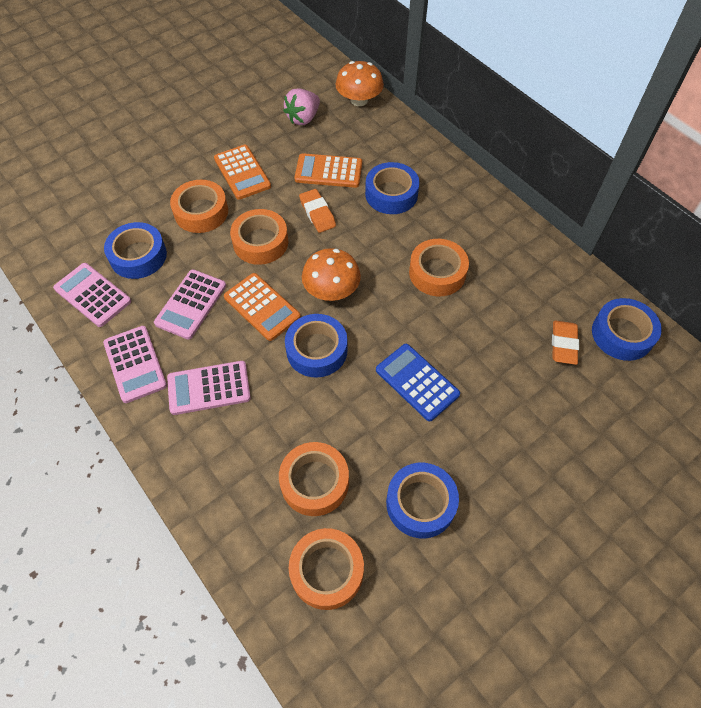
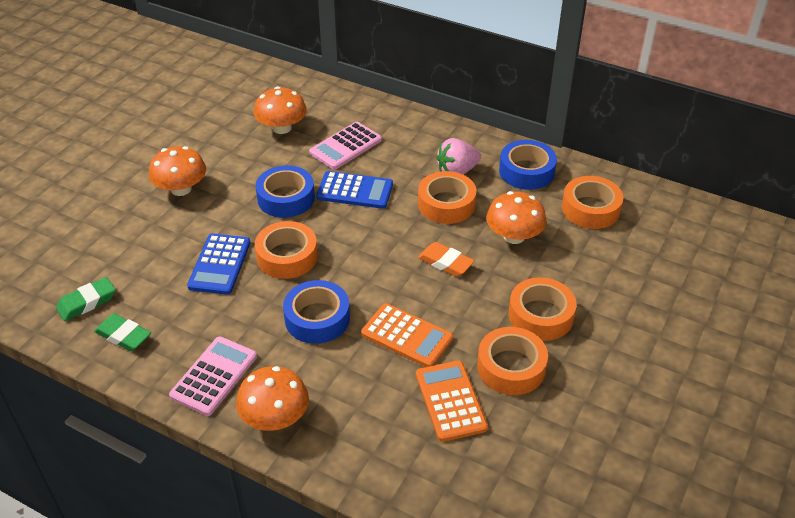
blue calculator: 1 -> 2
blue tape: 5 -> 3
green eraser: 0 -> 2
orange calculator: 3 -> 2
orange eraser: 2 -> 1
orange mushroom: 2 -> 4
pink calculator: 4 -> 2

